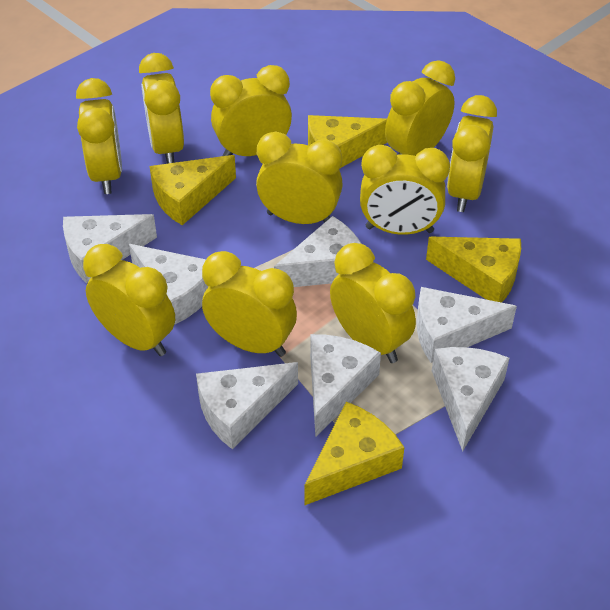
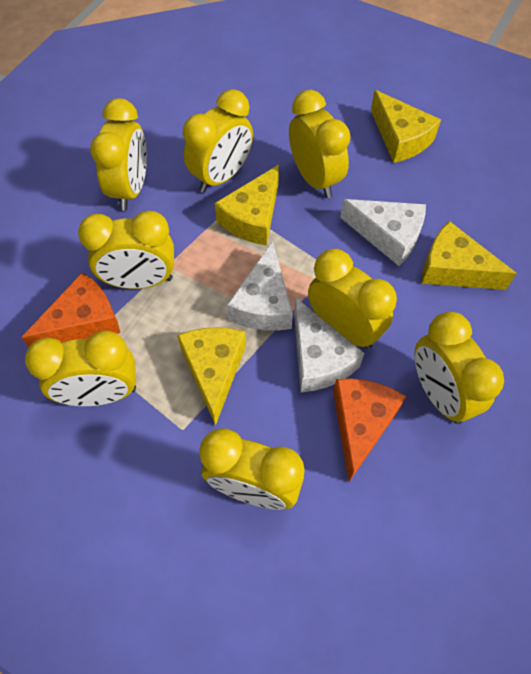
orange cheese: 0 -> 2
white cheese: 7 -> 3
yellow clock: 10 -> 8

